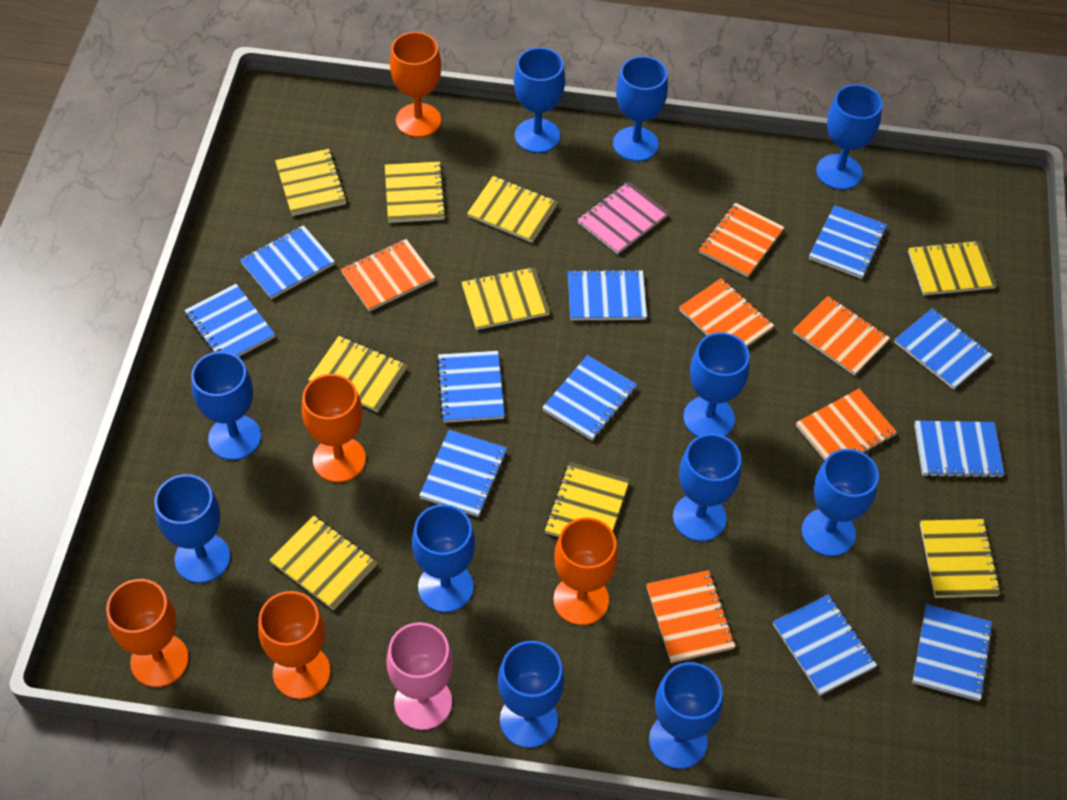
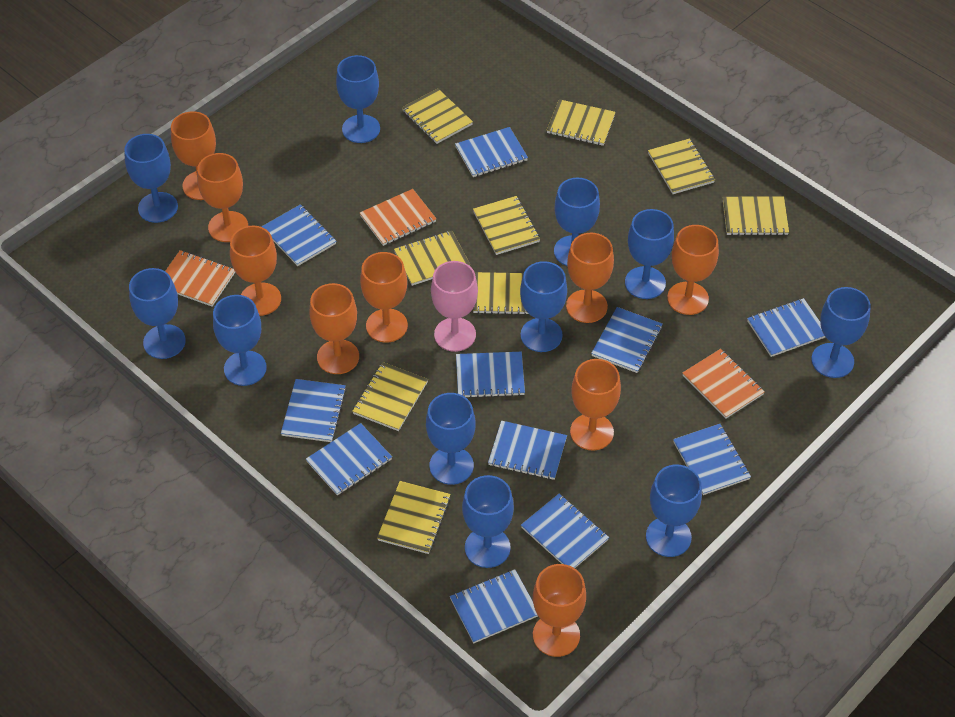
orange goblet: 5 -> 9
orange notebook: 6 -> 3
pink notebook: 1 -> 0

